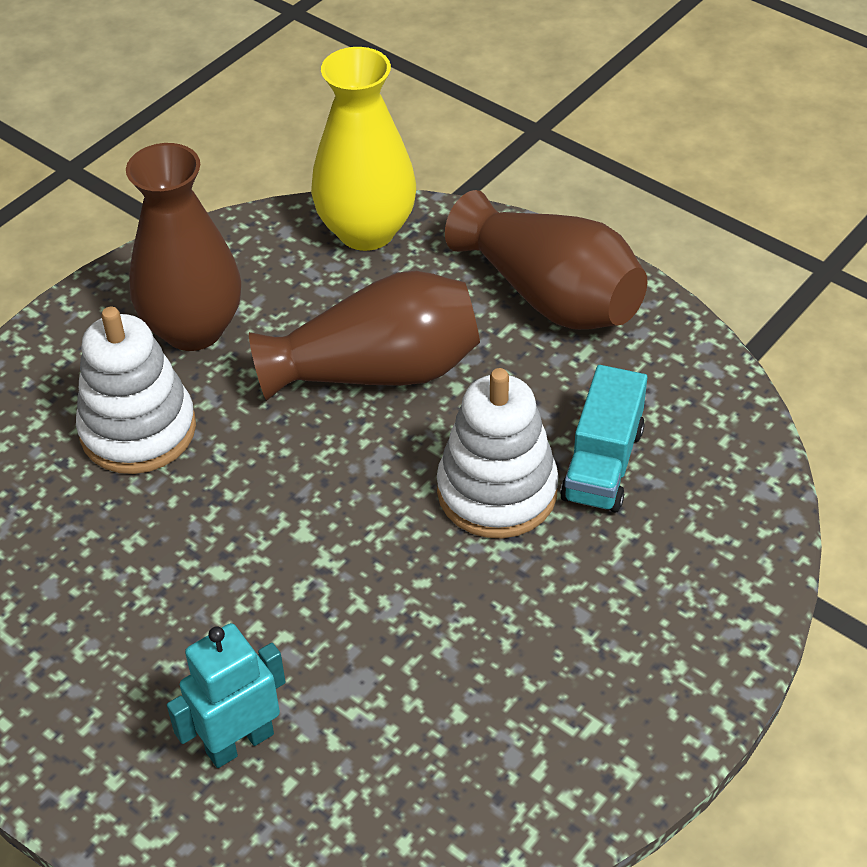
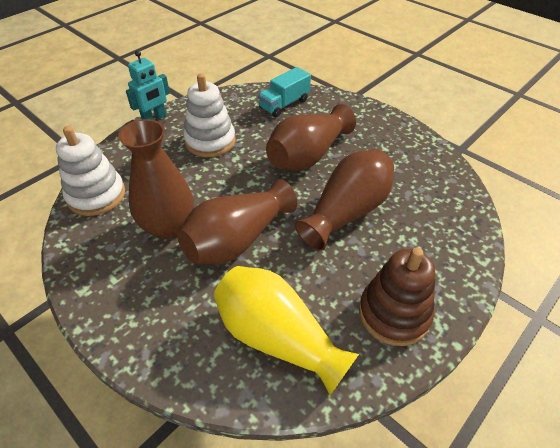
brown stacking toy: 0 -> 1
brown vase: 3 -> 4

